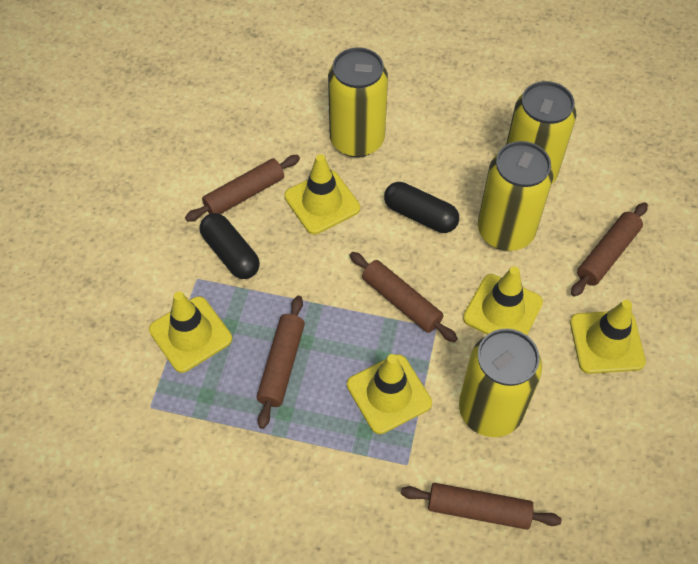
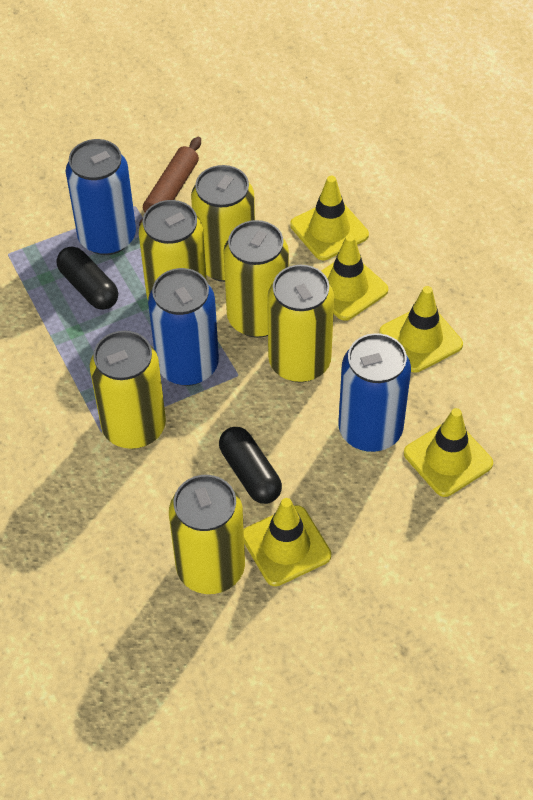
blue can: 0 -> 3
brown rolling pin: 5 -> 1
yellow can: 4 -> 6

